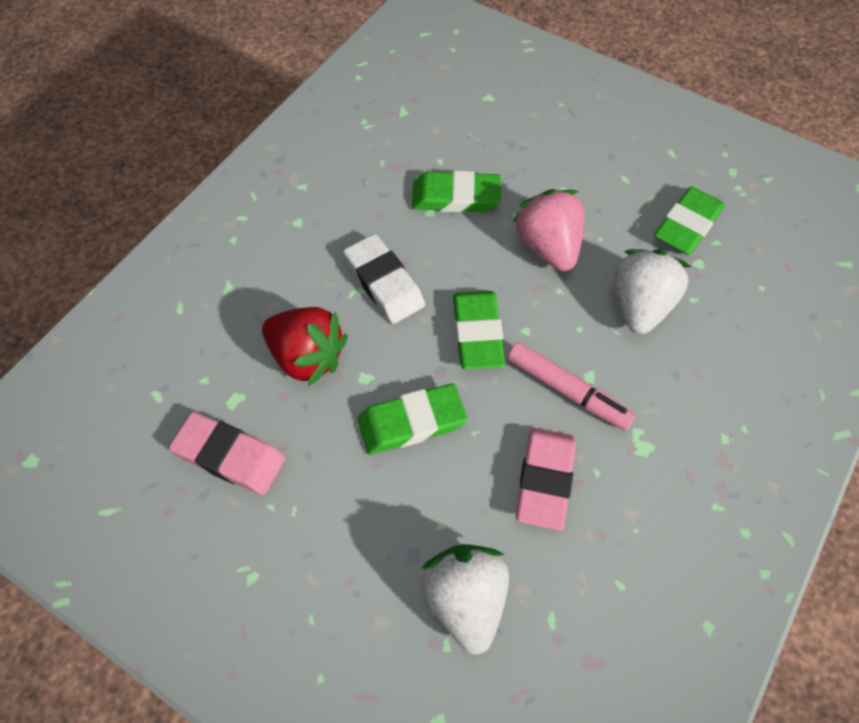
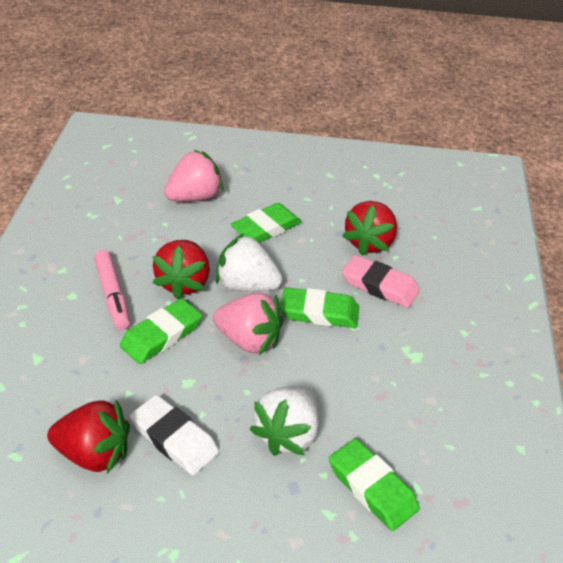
pink eraser: 2 -> 1
pink strawberry: 1 -> 2
red strawberry: 1 -> 3

